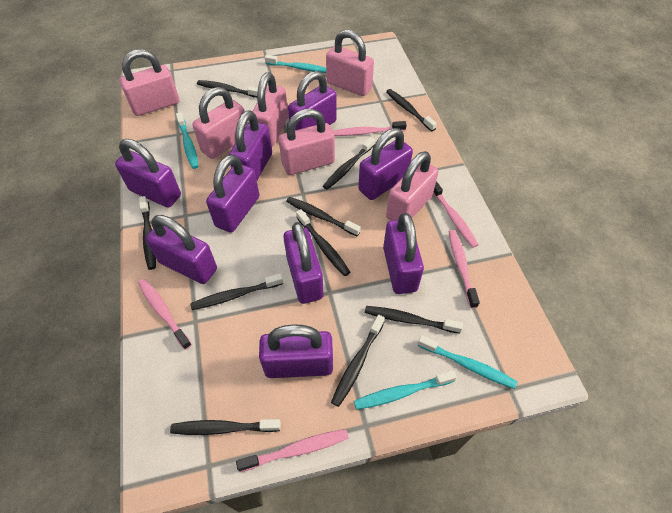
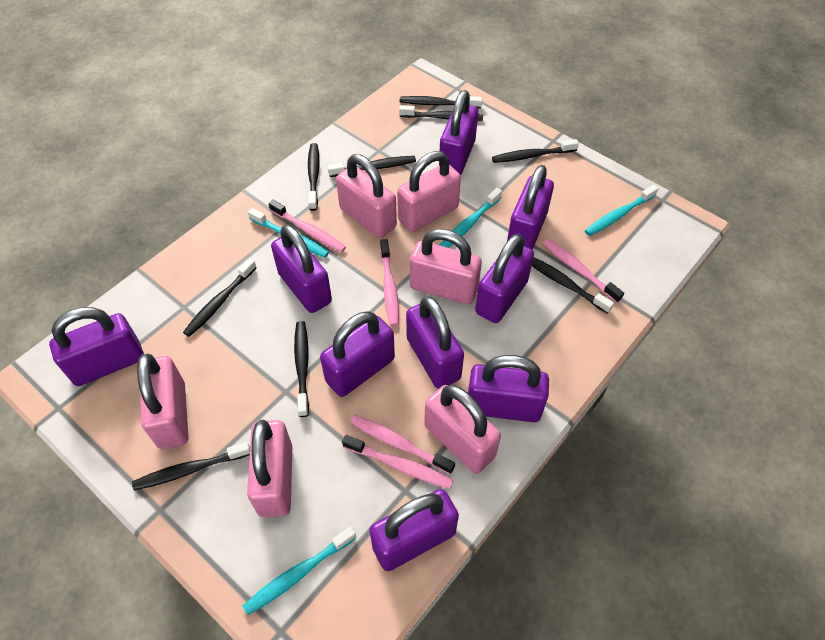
black toothbrush: 10 -> 9

